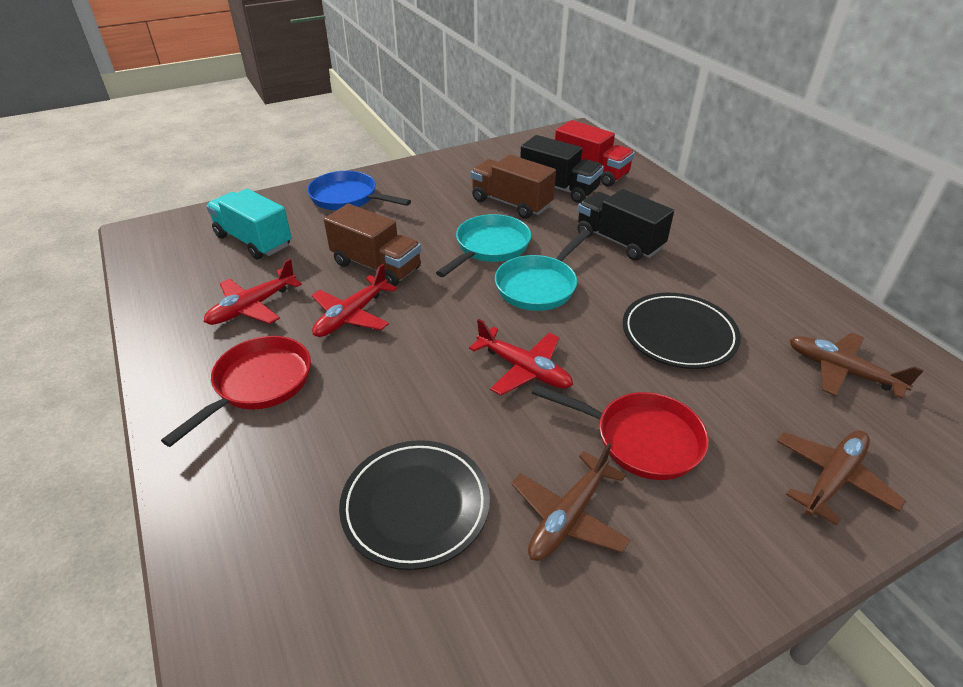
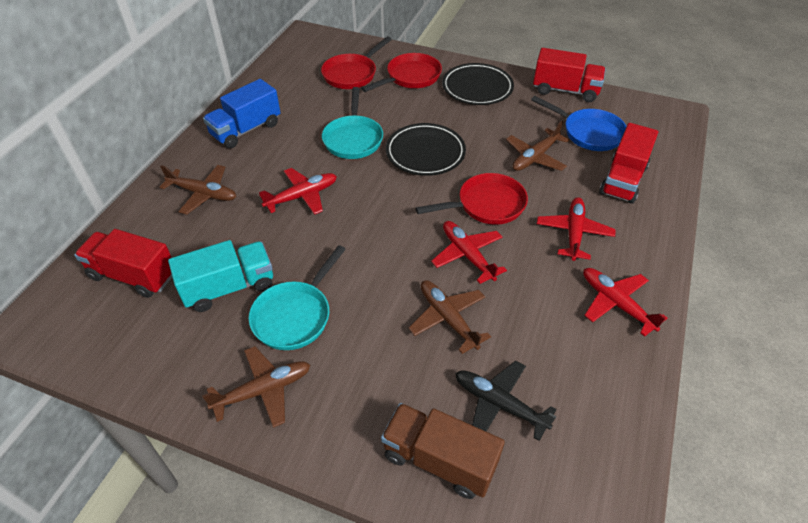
black plane: 0 -> 1
black truck: 2 -> 0
blue truck: 0 -> 1
brown plane: 3 -> 4
brown truck: 2 -> 1
red pan: 2 -> 3
red plane: 3 -> 4
red truck: 1 -> 3

